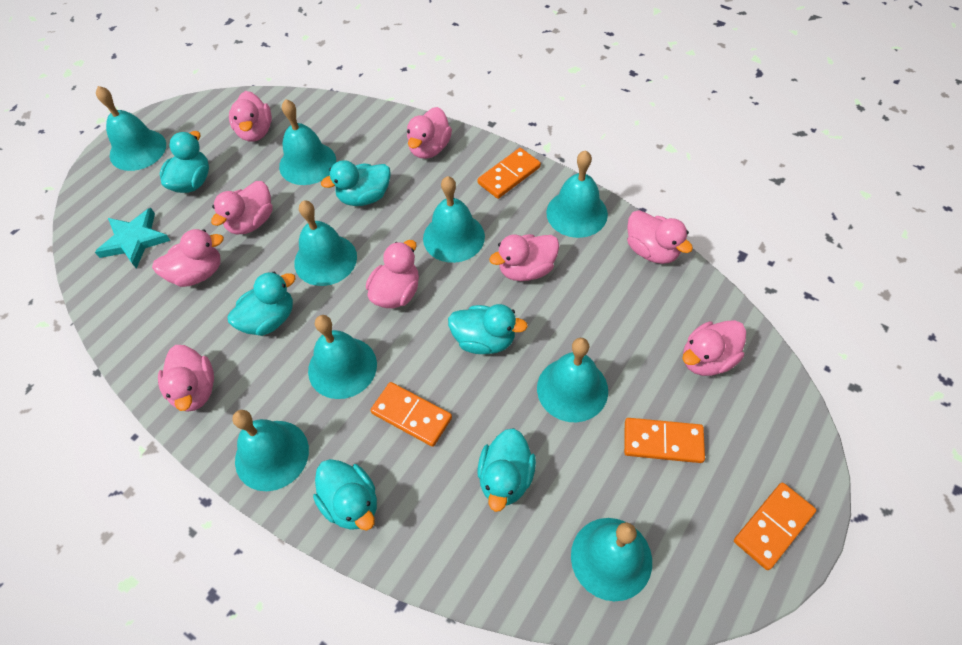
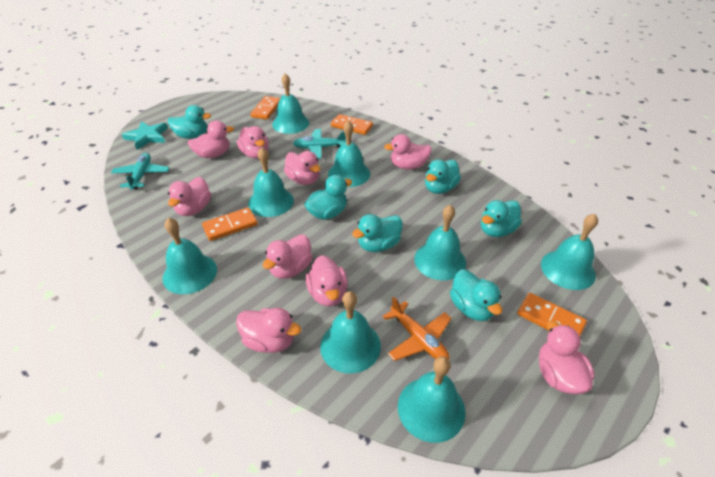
orange plane: 0 -> 1
turquoise bell: 9 -> 8
turquoise plane: 0 -> 2

